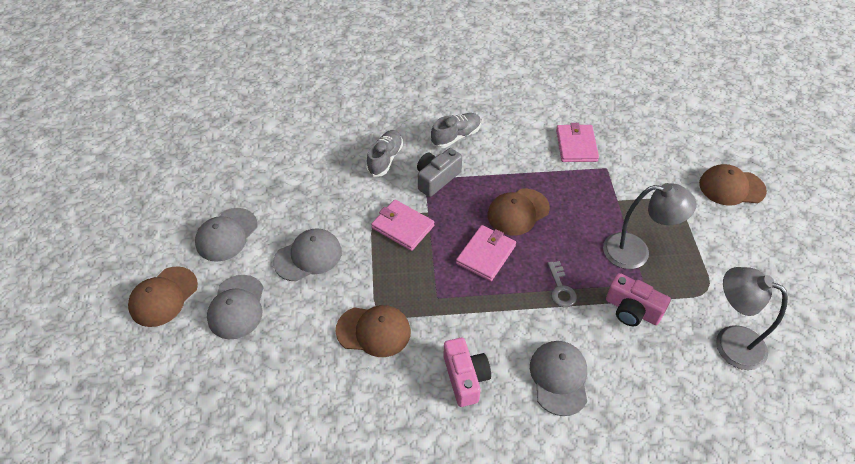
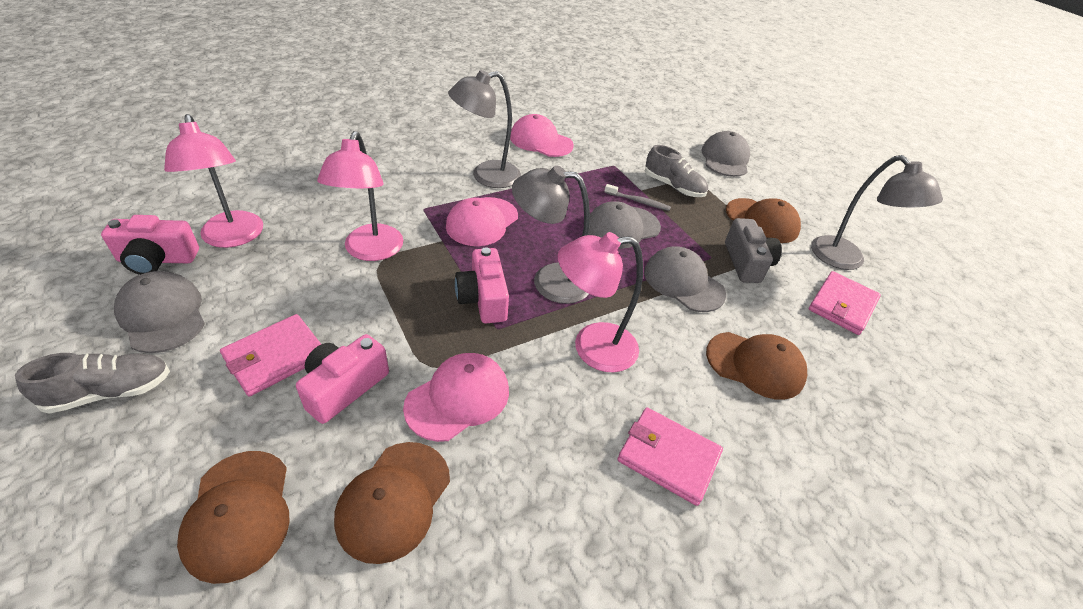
grey key: 1 -> 0
grey lamp: 2 -> 3
grey toothbrush: 0 -> 1
pink camera: 2 -> 3
pink cap: 0 -> 3
pink lamp: 0 -> 3

